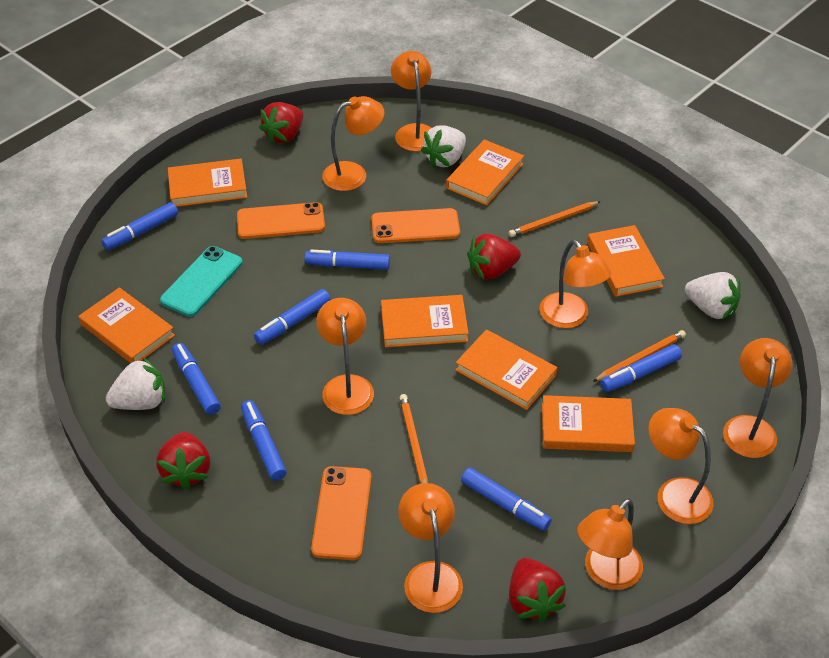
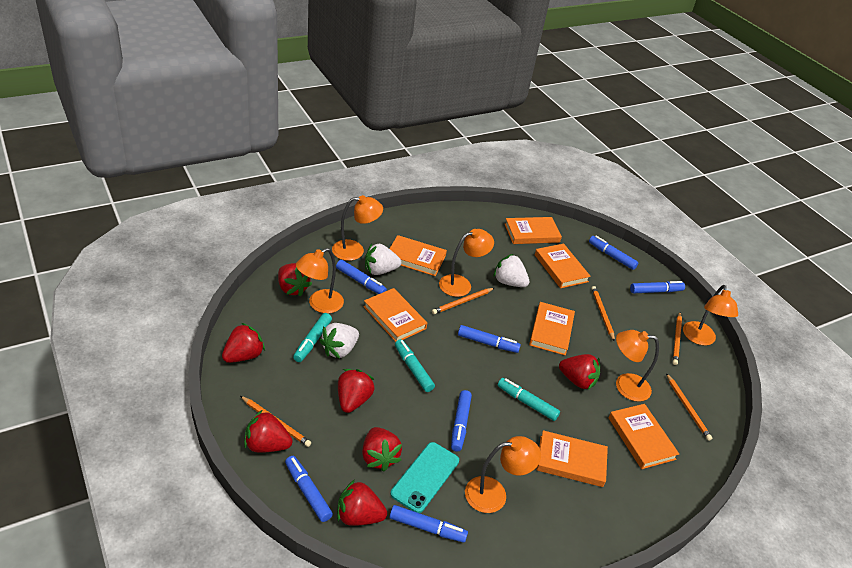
orange lamp: 8 -> 6
orange pencil: 3 -> 5
orange phone: 3 -> 0
red strawberry: 4 -> 7
turquoise marker: 0 -> 3

